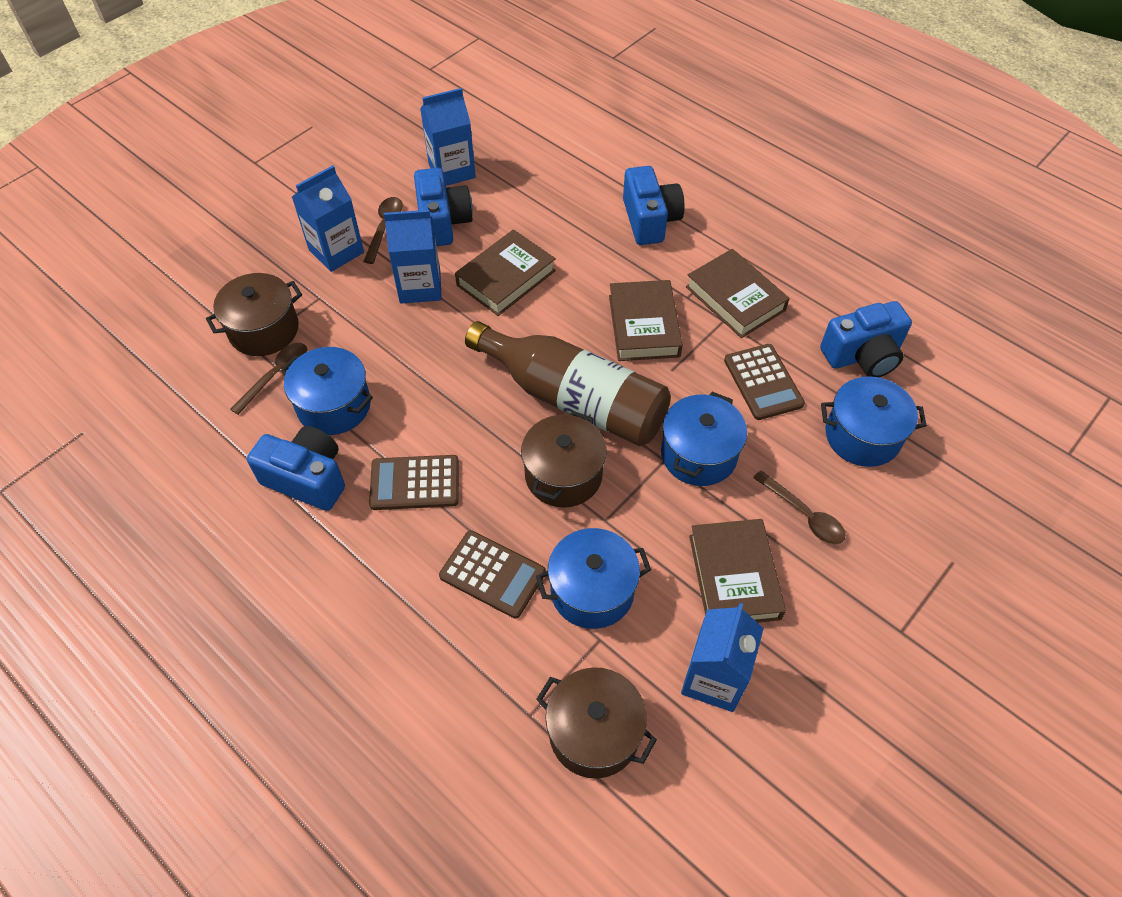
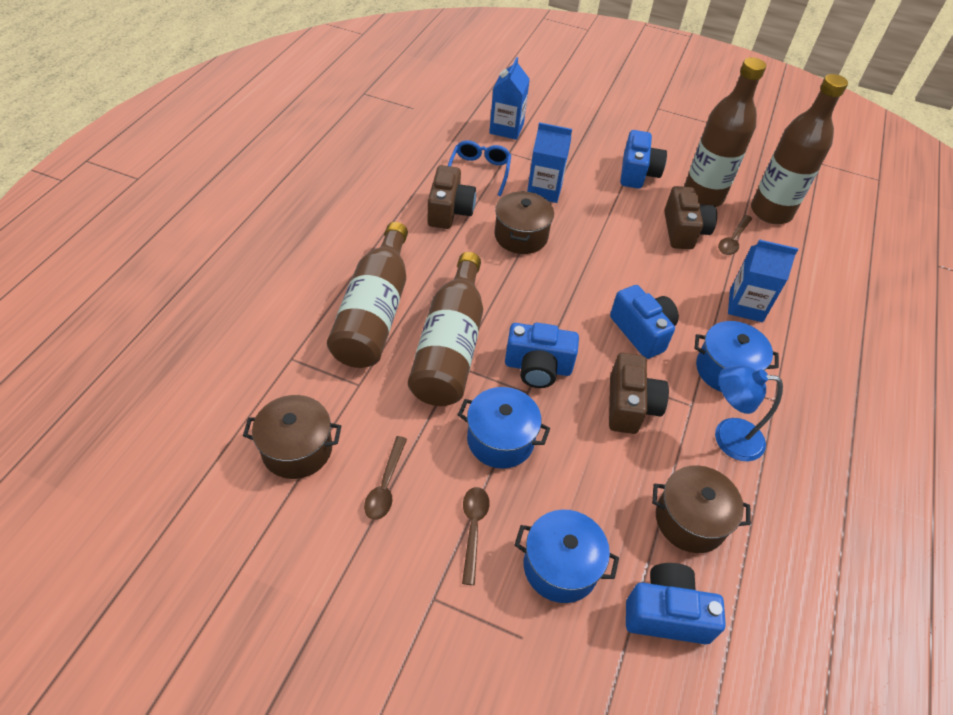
blue carton: 4 -> 3
blue glasses: 0 -> 1
blue lamp: 0 -> 1
blue pot: 4 -> 3
brown book: 4 -> 0
brown bottle: 1 -> 4
brown calculator: 3 -> 0
brown camera: 0 -> 3

